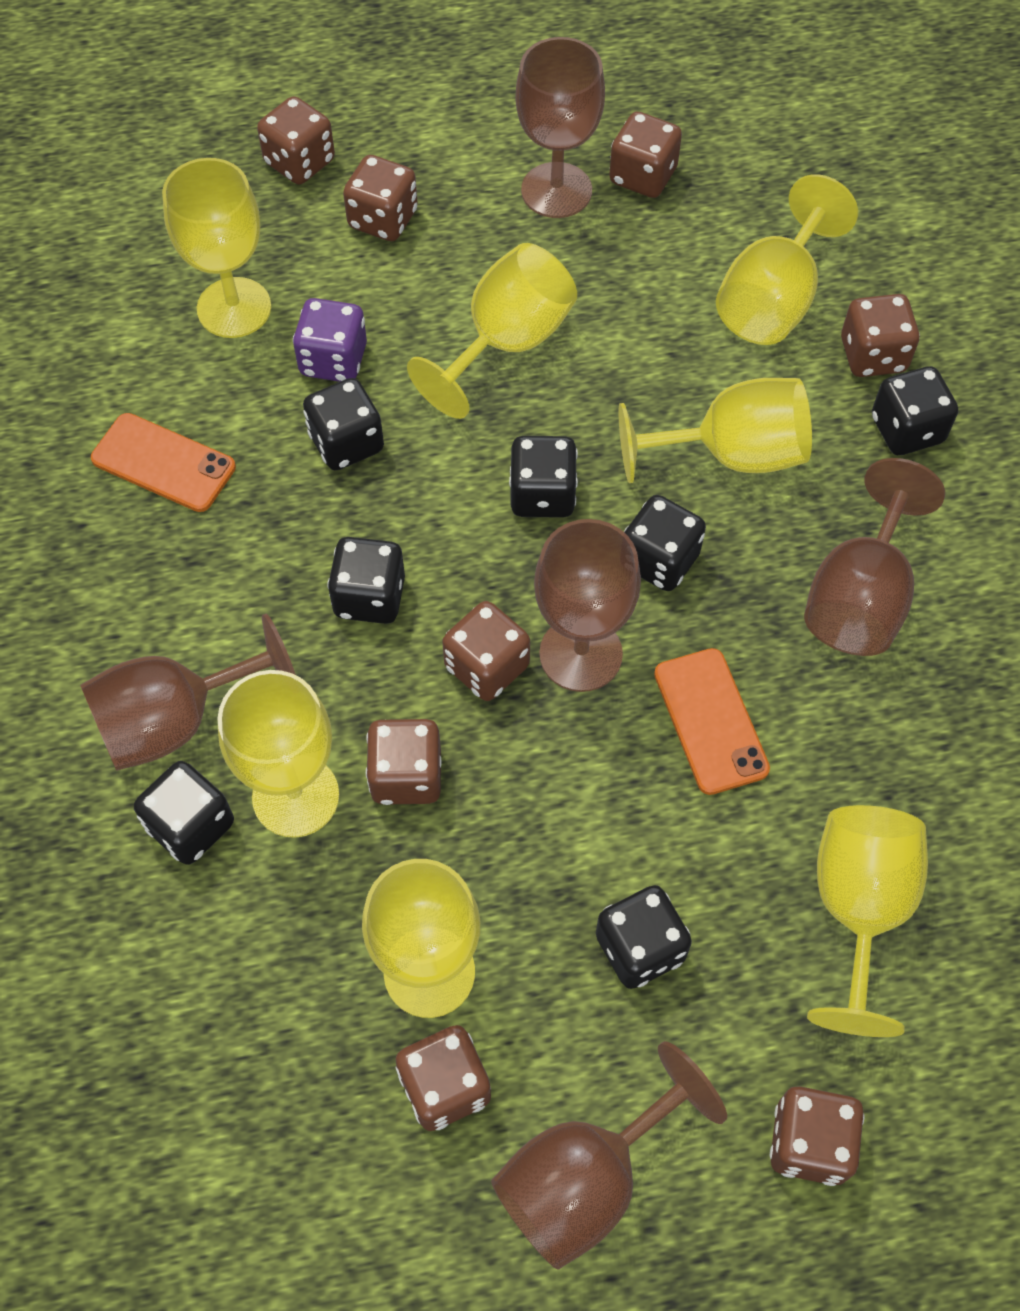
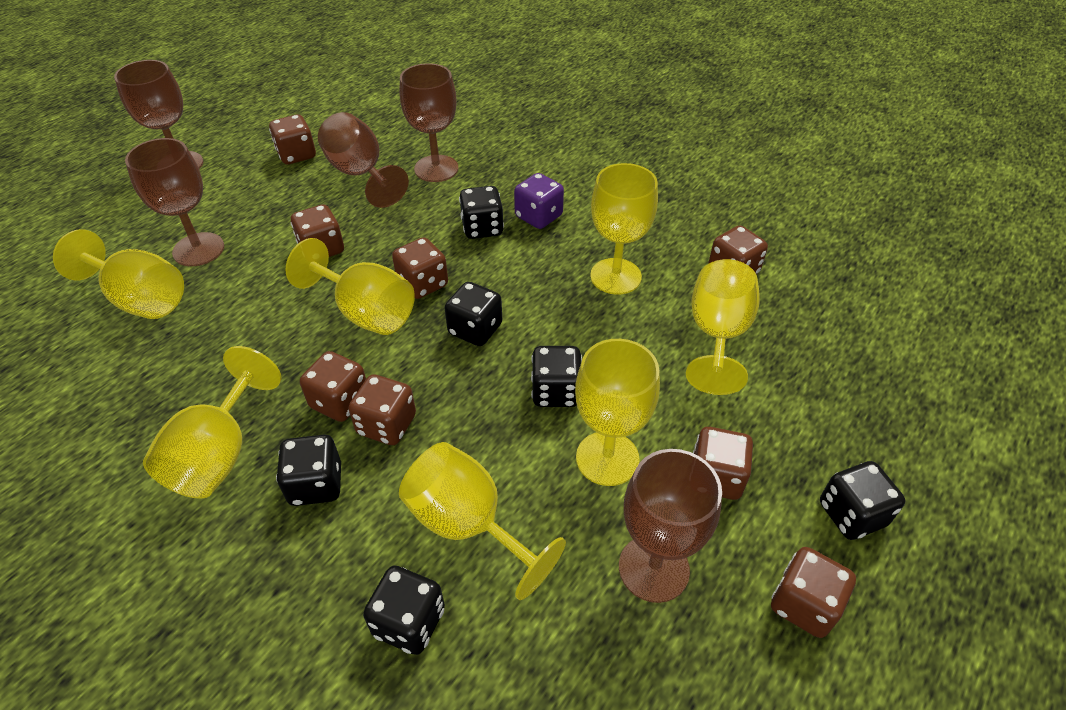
black dice: 7 -> 6
orange phone: 2 -> 0

